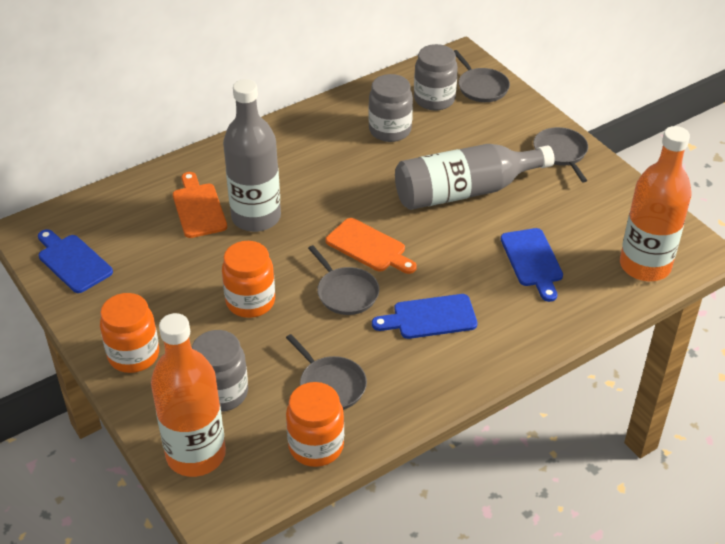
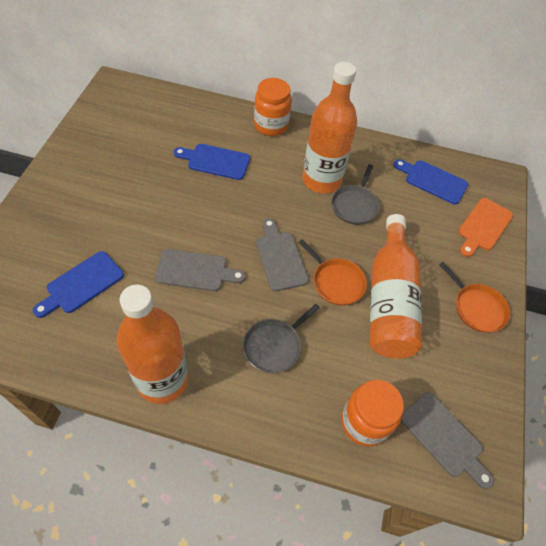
grey bottle: 2 -> 0
grey cutting board: 0 -> 3
grey jar: 3 -> 0
grey pan: 4 -> 2
orange bottle: 2 -> 3
orange cutting board: 2 -> 1
orange jar: 3 -> 2
orange pan: 0 -> 2

